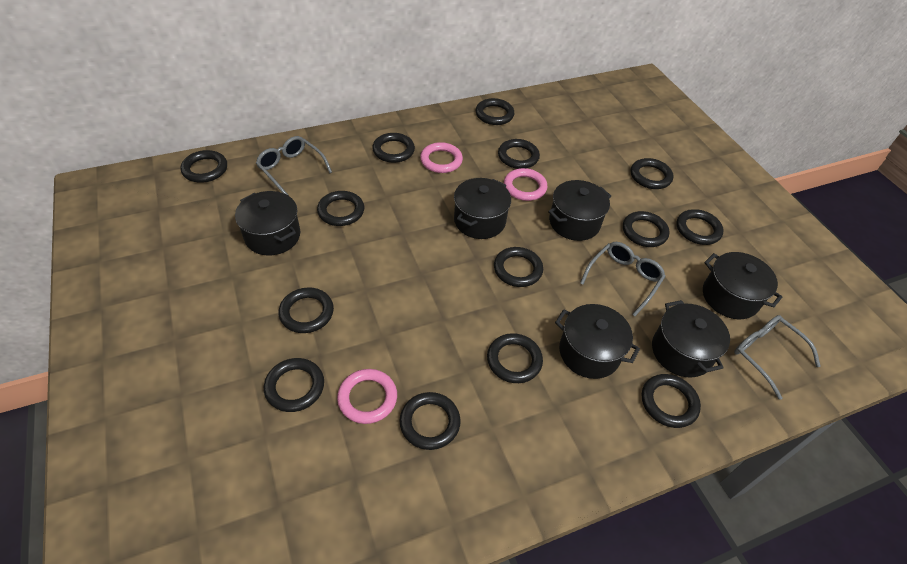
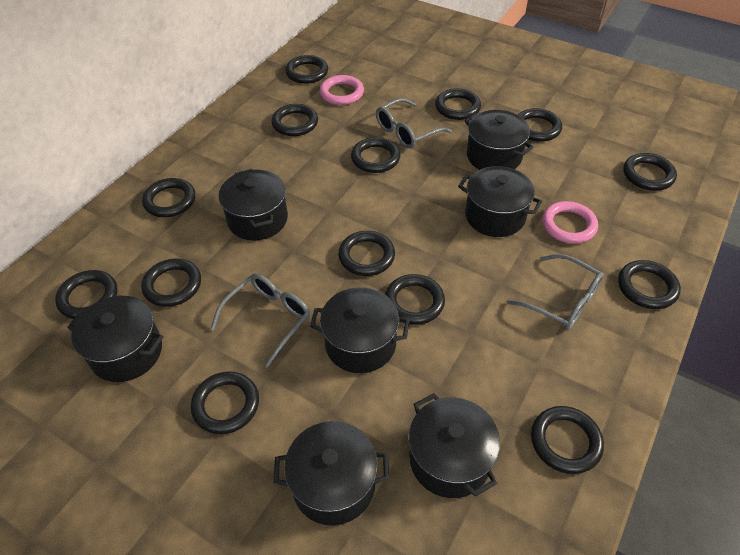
black pot: 6 -> 7
pink ring: 3 -> 2

